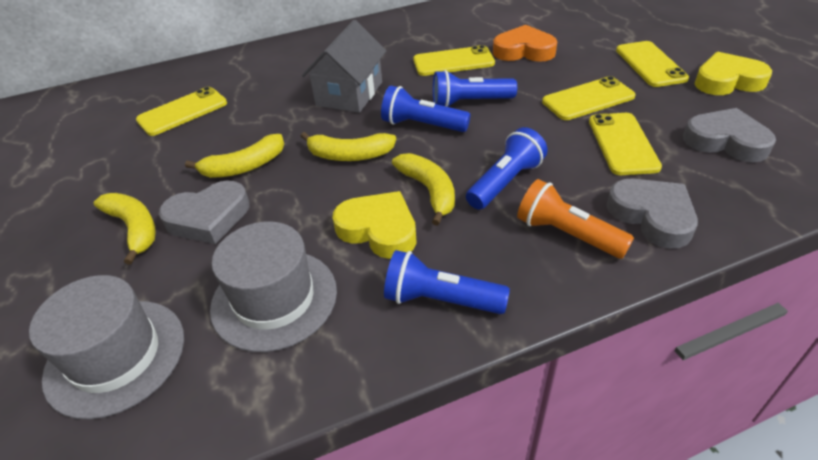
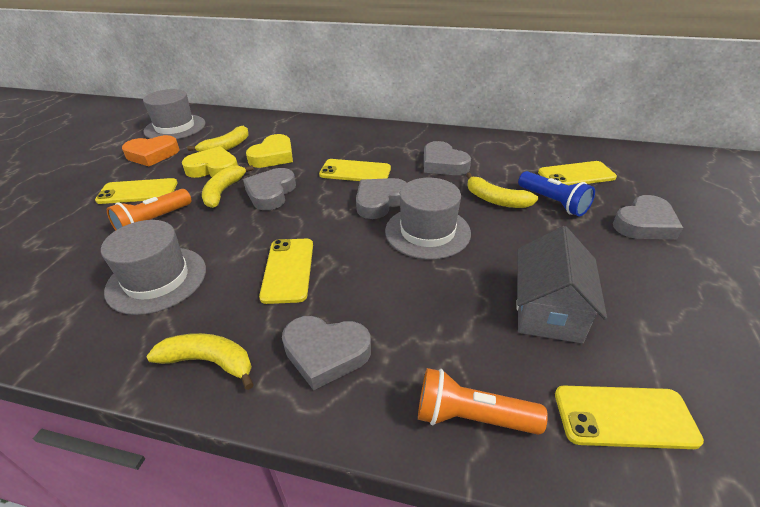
blue flashlight: 4 -> 1
grey hat: 2 -> 3
grey heart: 3 -> 5
orange flashlight: 1 -> 2

